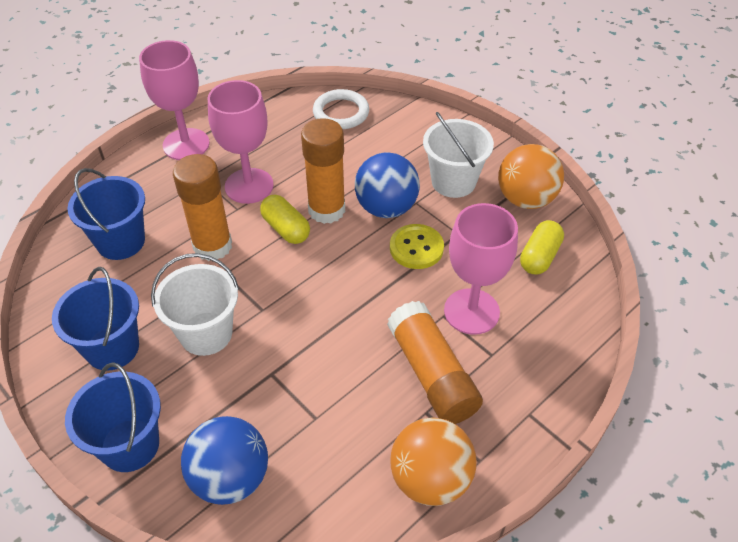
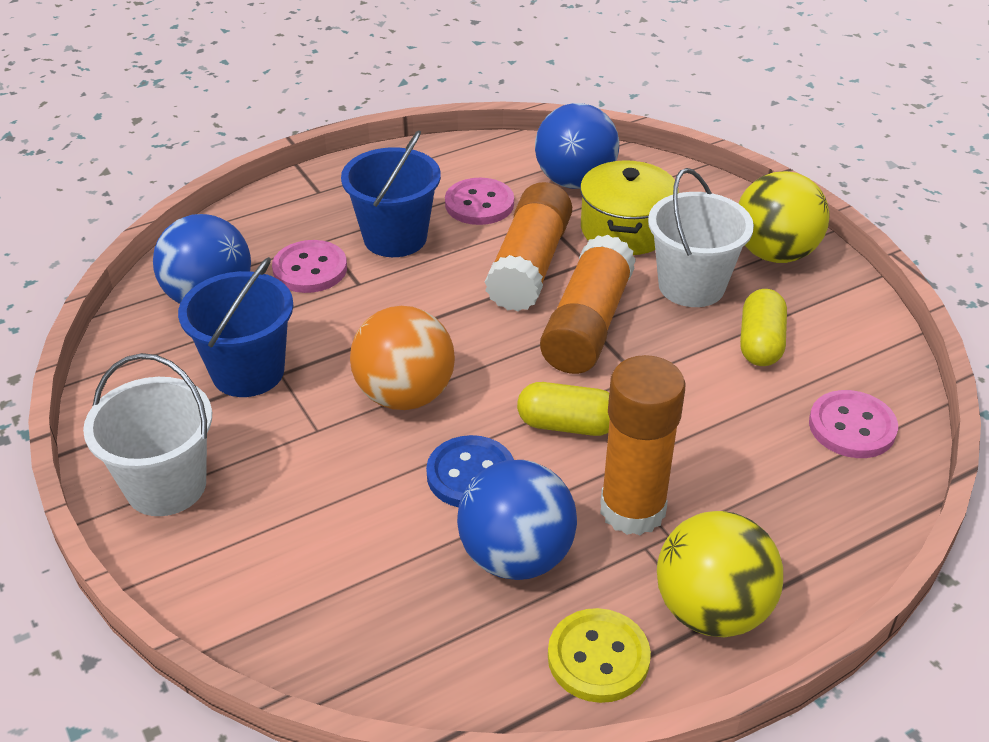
blue ball: 2 -> 3
blue bucket: 3 -> 2
blue button: 0 -> 1
orange ball: 2 -> 1
pink button: 0 -> 3
pink goblet: 3 -> 0
white ring: 1 -> 0
yellow ball: 0 -> 2
yellow pot: 0 -> 1

